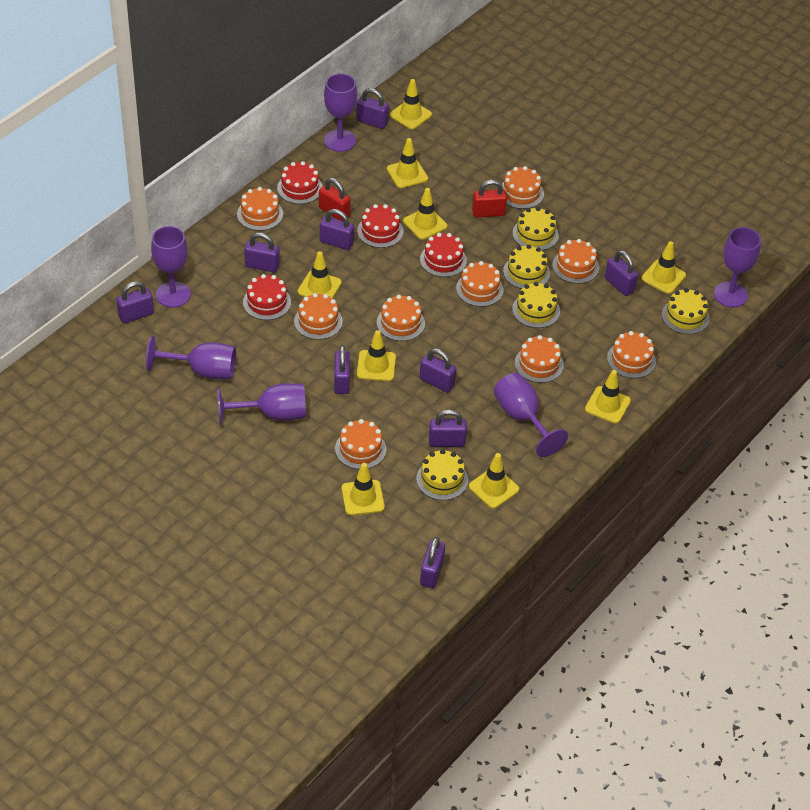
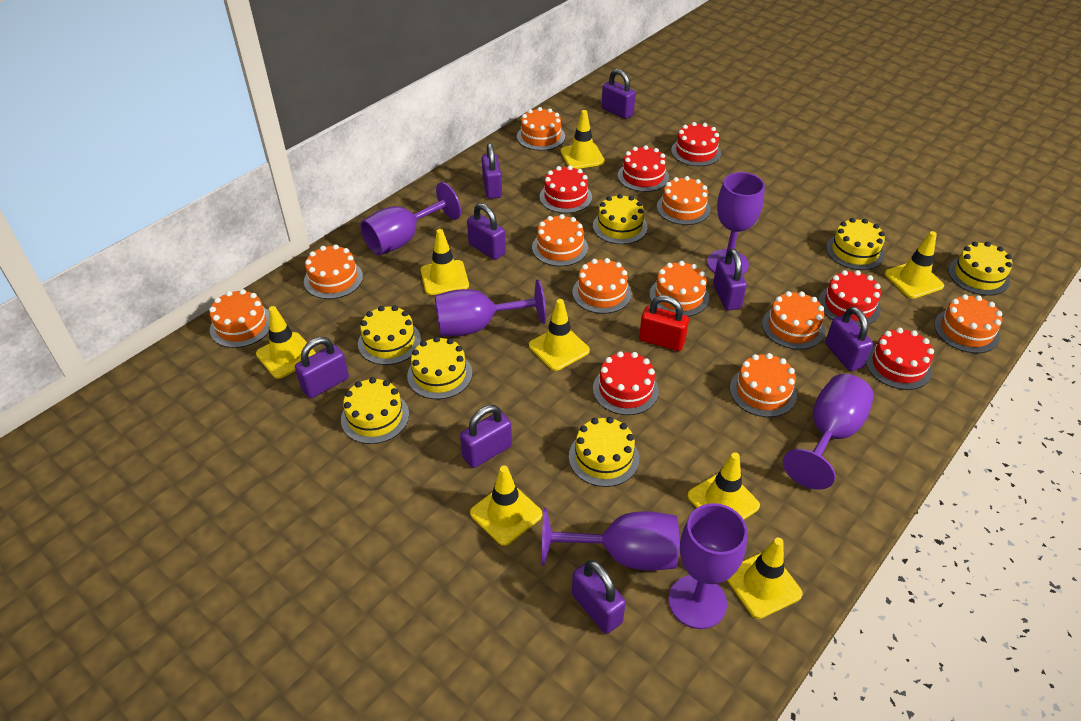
orange cake: 9 -> 10
purple padlock: 9 -> 8
red cake: 4 -> 6
red padlock: 2 -> 1
yellow cake: 5 -> 7
yellow traffic cone: 9 -> 8

